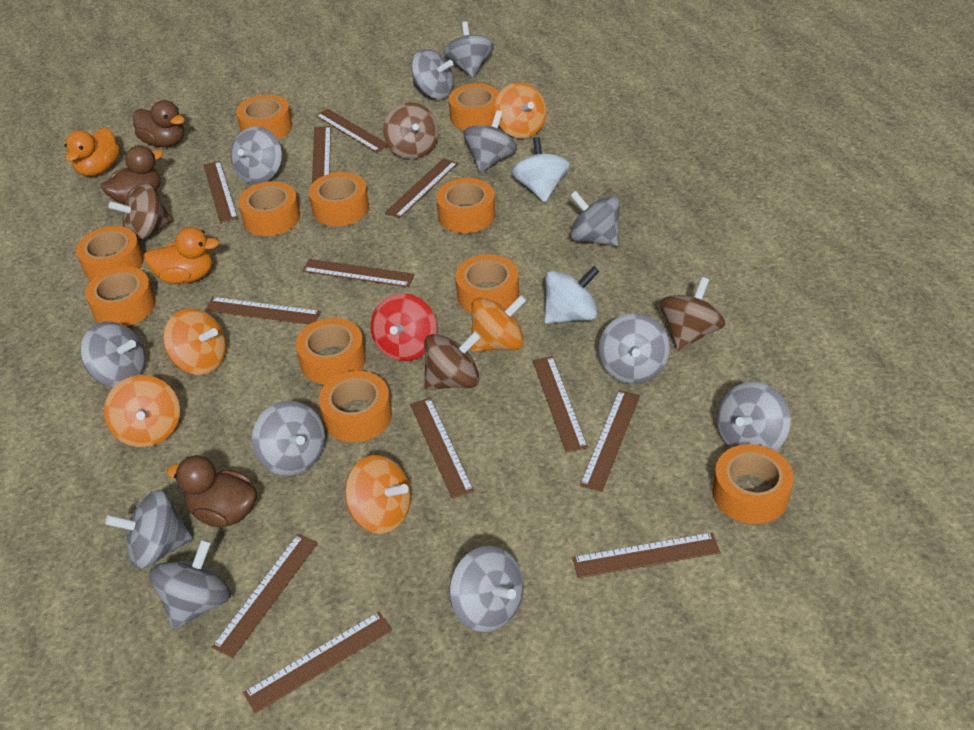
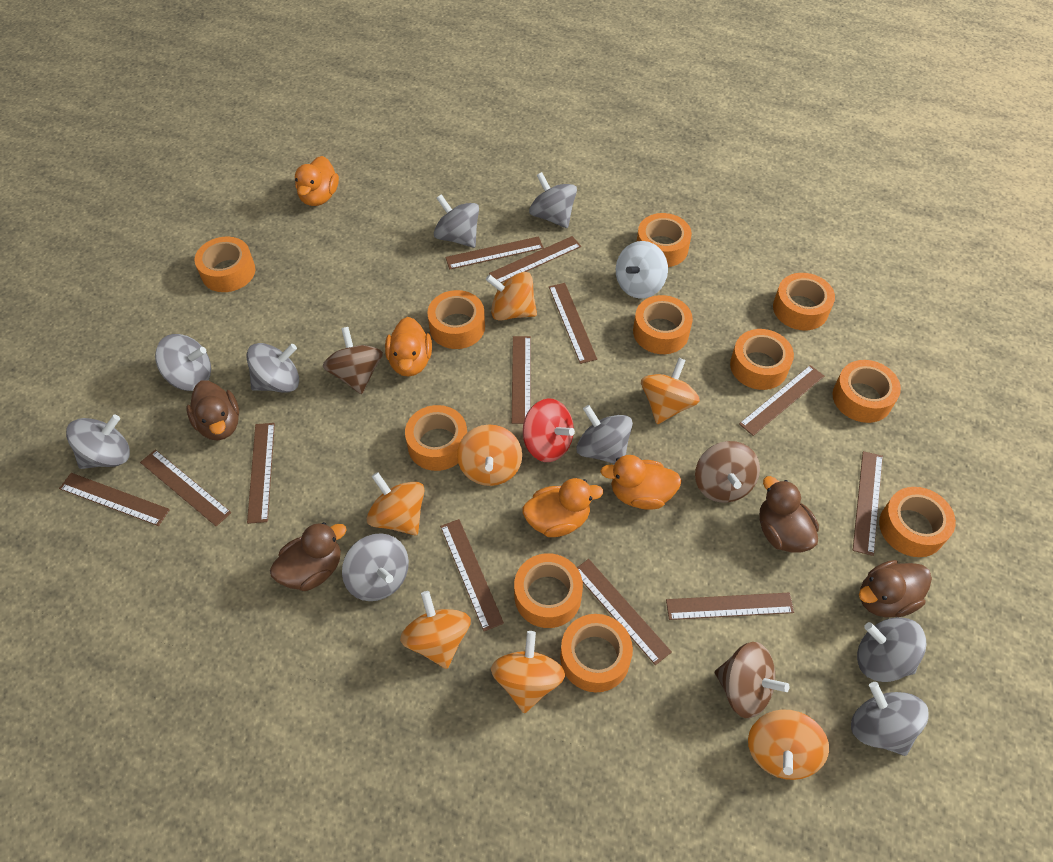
brown duck: 3 -> 4
brown spinning top: 4 -> 3
grey spinning top: 12 -> 9
orange duck: 2 -> 4
orange spinning top: 5 -> 7
white spinning top: 2 -> 1

